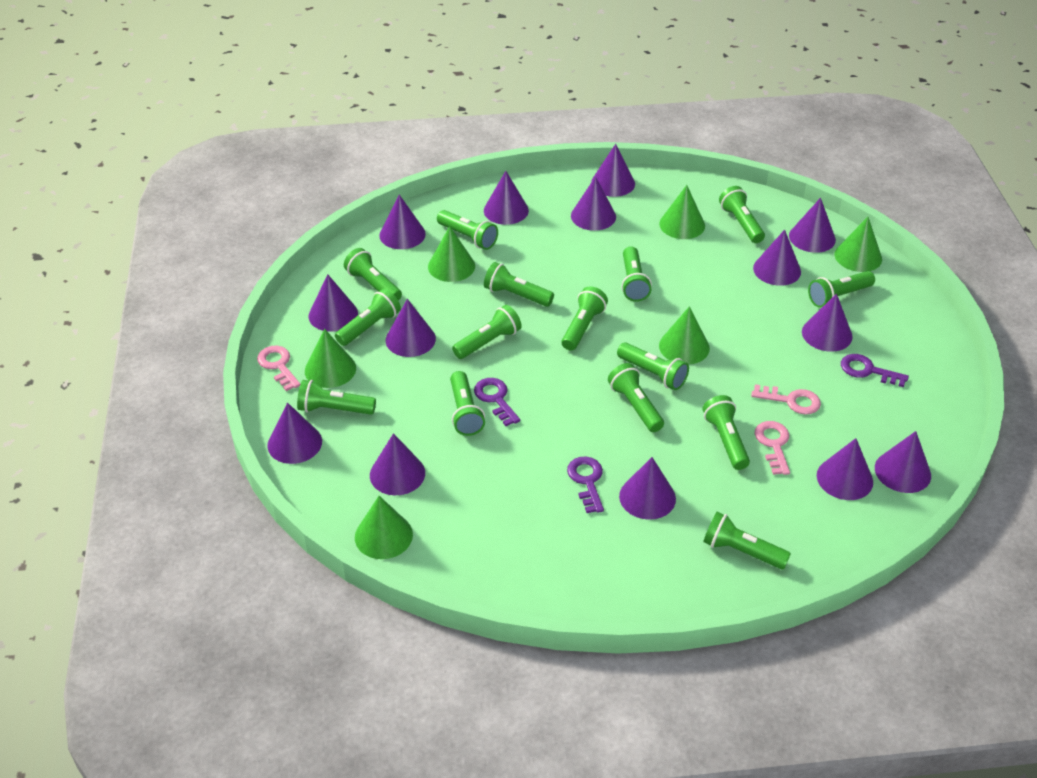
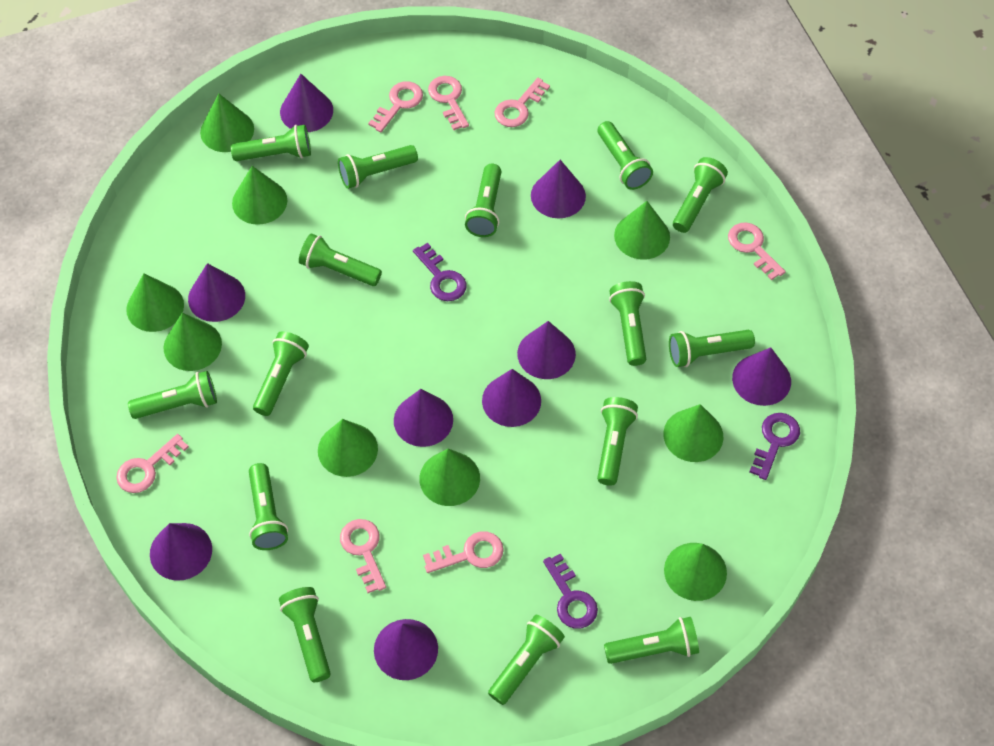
green cone: 6 -> 9
pink key: 3 -> 7
purple cone: 14 -> 9

